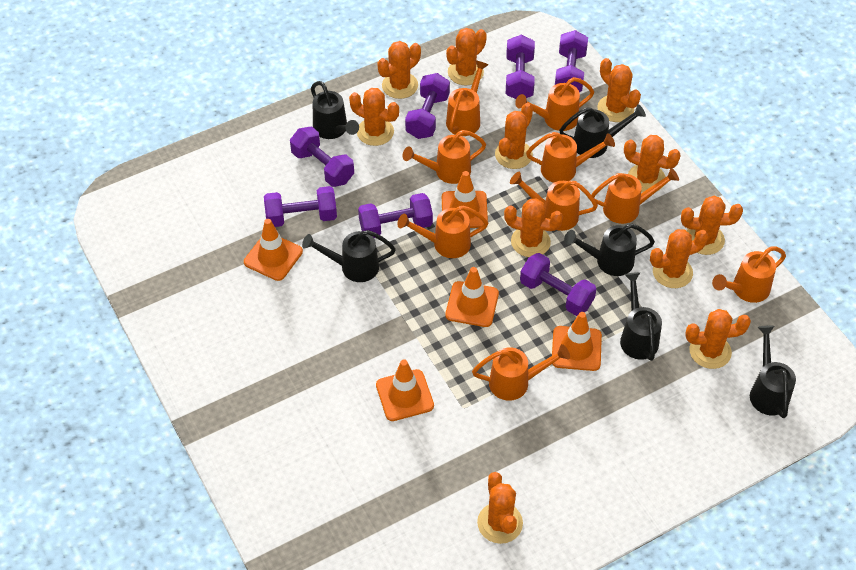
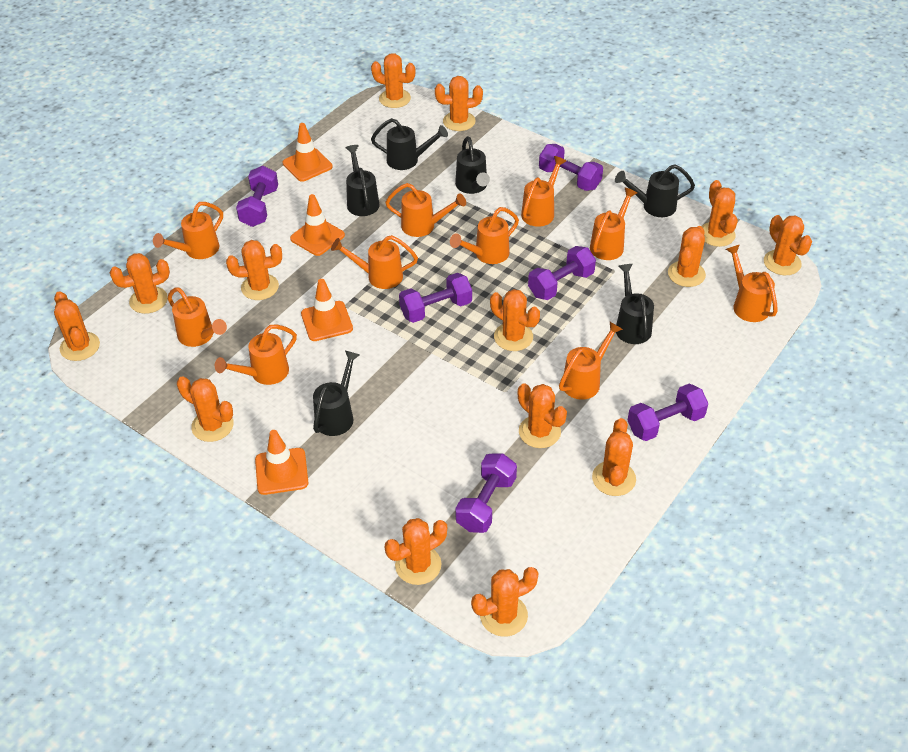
orange cactus: 11 -> 14
orange traffic cone: 5 -> 4
orange watering can: 9 -> 10
purple dumbbell: 7 -> 6

